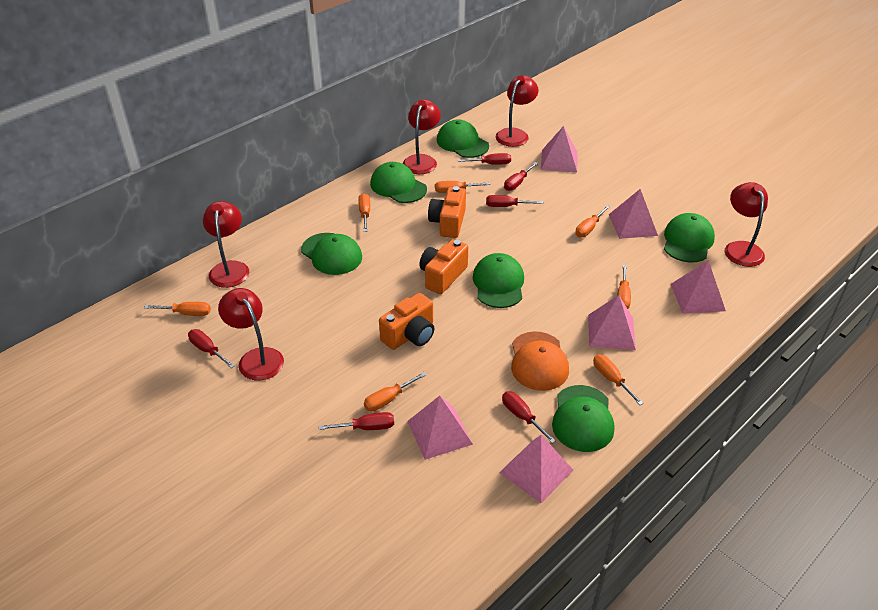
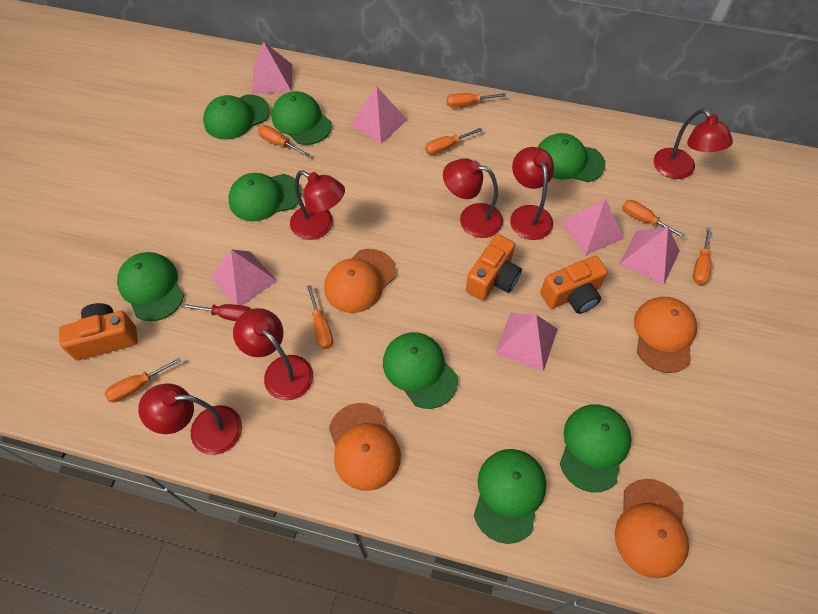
green cap: 6 -> 8
orange cap: 1 -> 4
red lamp: 5 -> 6
red screwdriver: 6 -> 1

